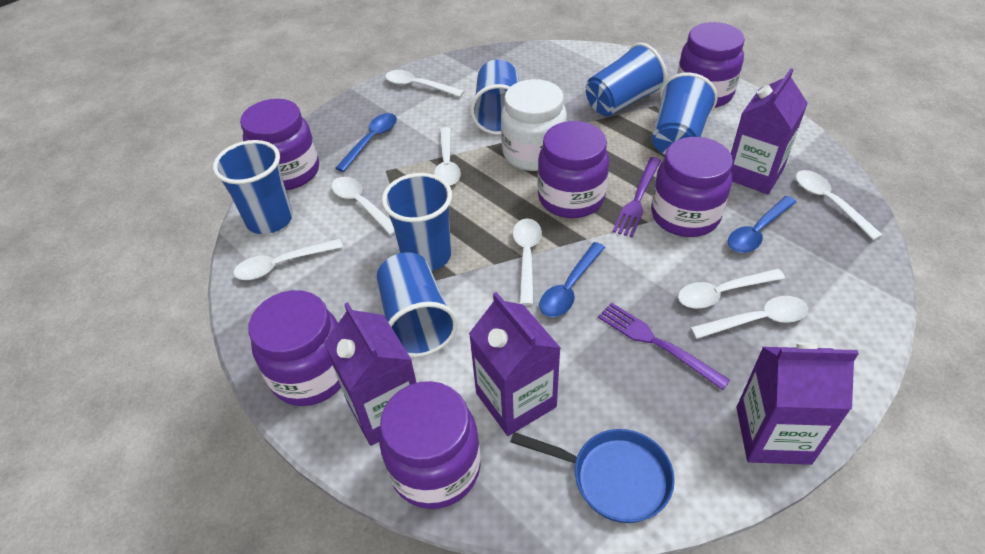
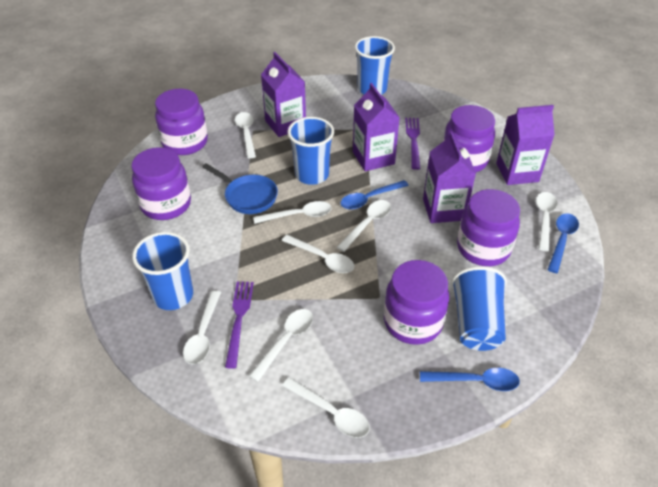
blue cup: 6 -> 4
purple jar: 6 -> 5
white jar: 1 -> 0

